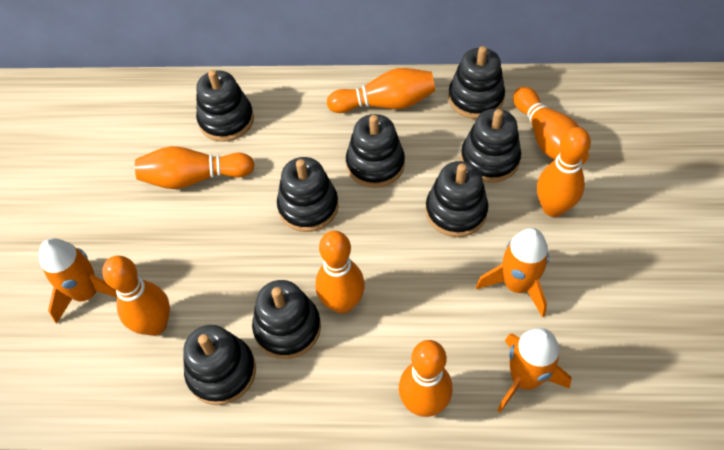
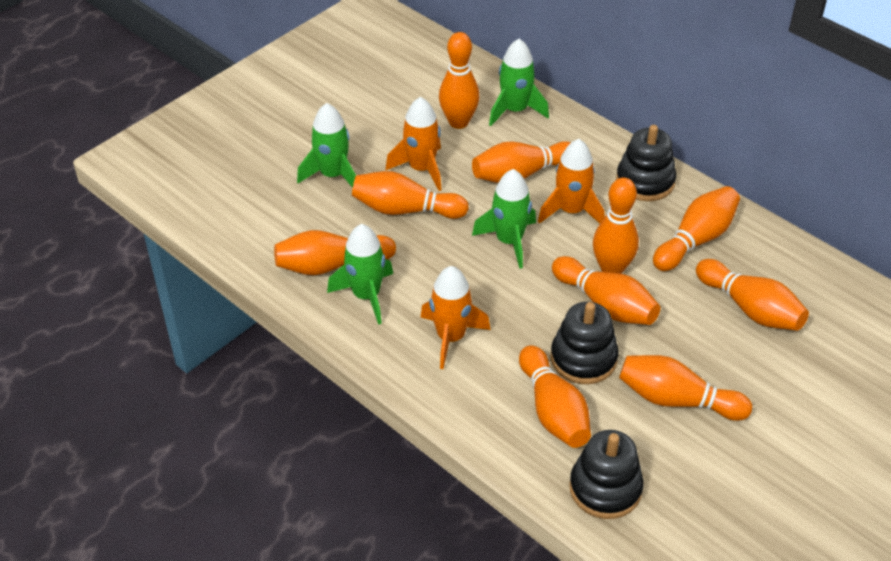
black stacking toy: 8 -> 3
green rocket: 0 -> 4
orange bowling pin: 7 -> 10

